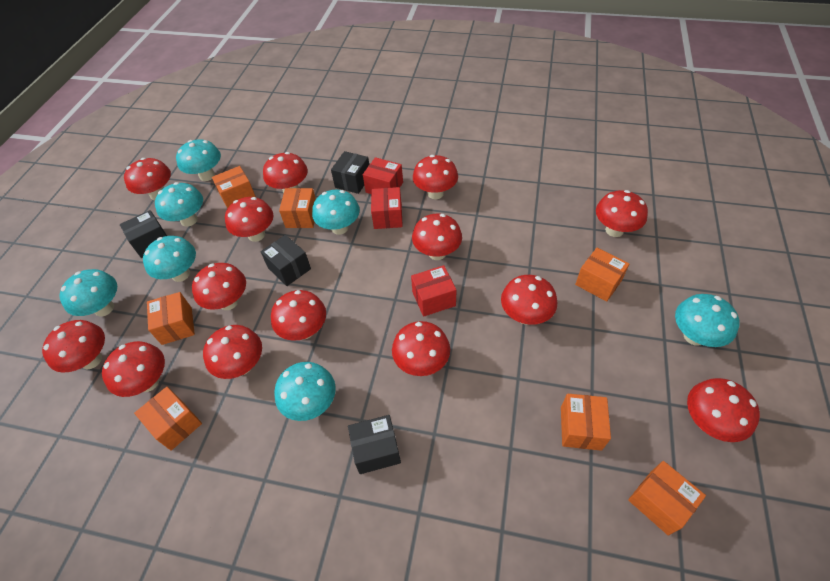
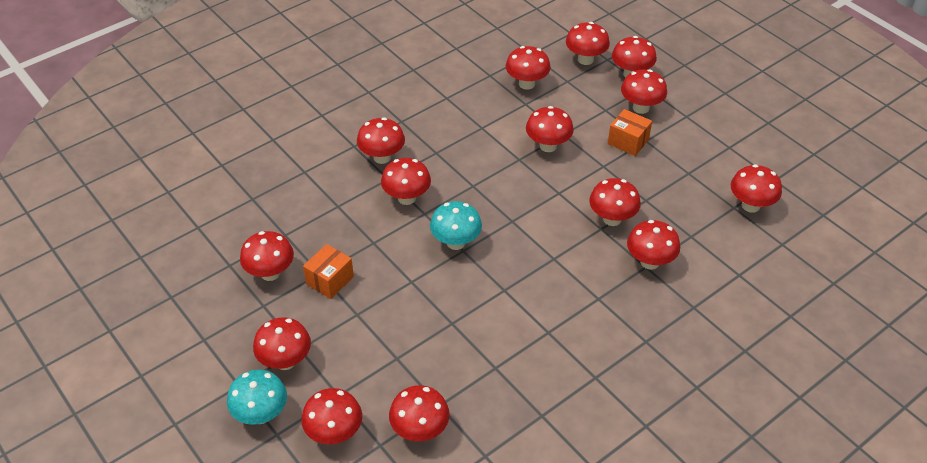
black box: 4 -> 0
orange box: 7 -> 2
red box: 3 -> 0
turquoise mushroom: 7 -> 2

